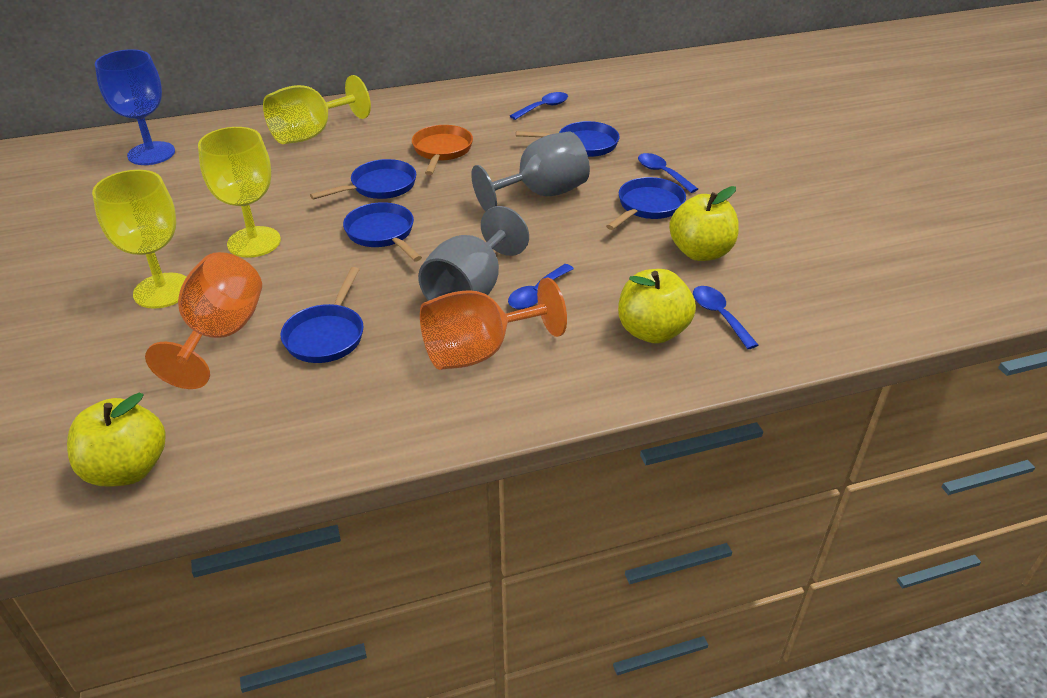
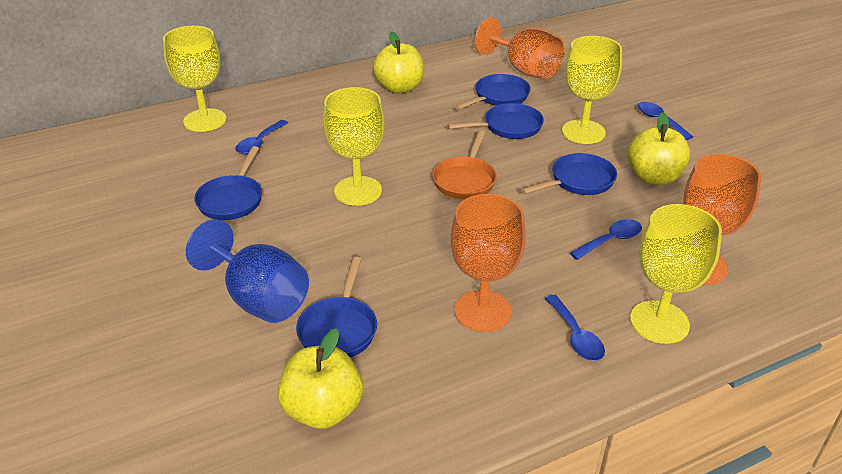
grey goblet: 2 -> 0
orange goblet: 2 -> 3
yellow goblet: 3 -> 4

